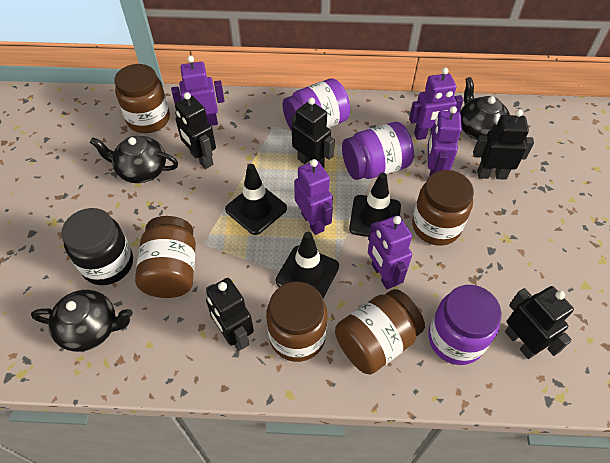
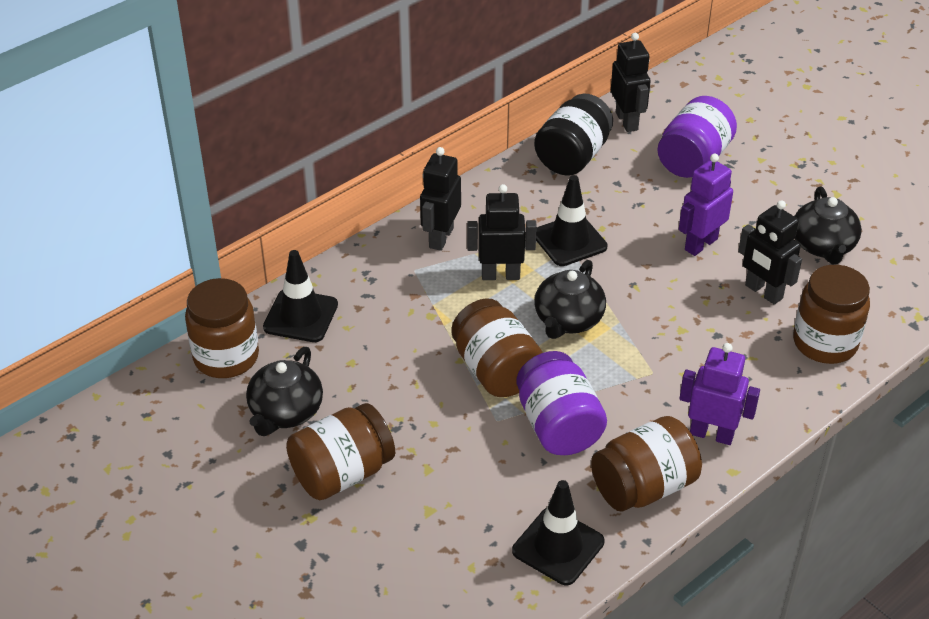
black robot: 5 -> 4
purple jar: 3 -> 2
purple robot: 5 -> 2

